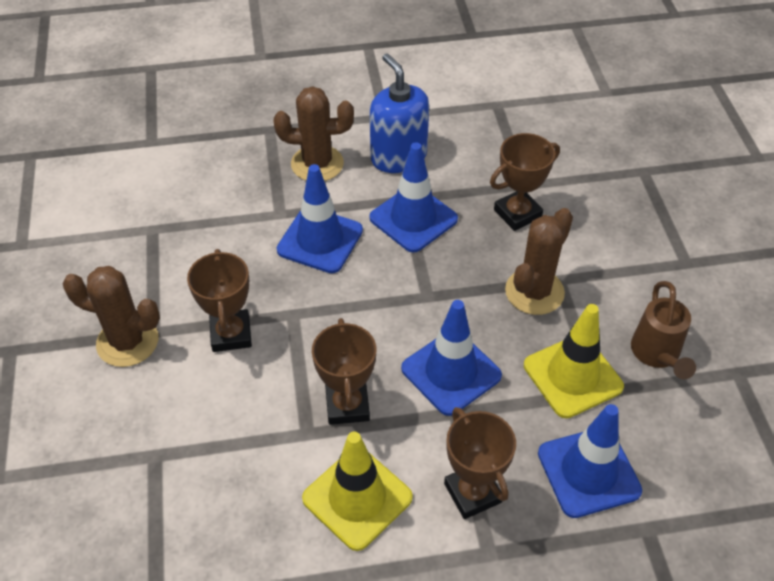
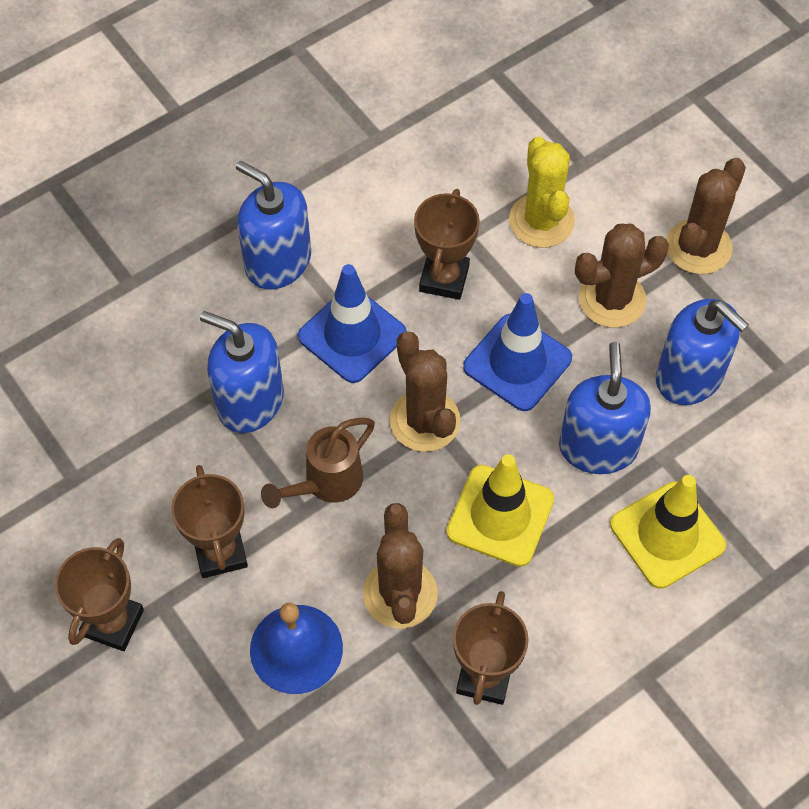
blue bell: 0 -> 1
blue soap dispenser: 1 -> 4
blue traffic cone: 4 -> 2
brown cactus: 3 -> 4
yellow cactus: 0 -> 1

